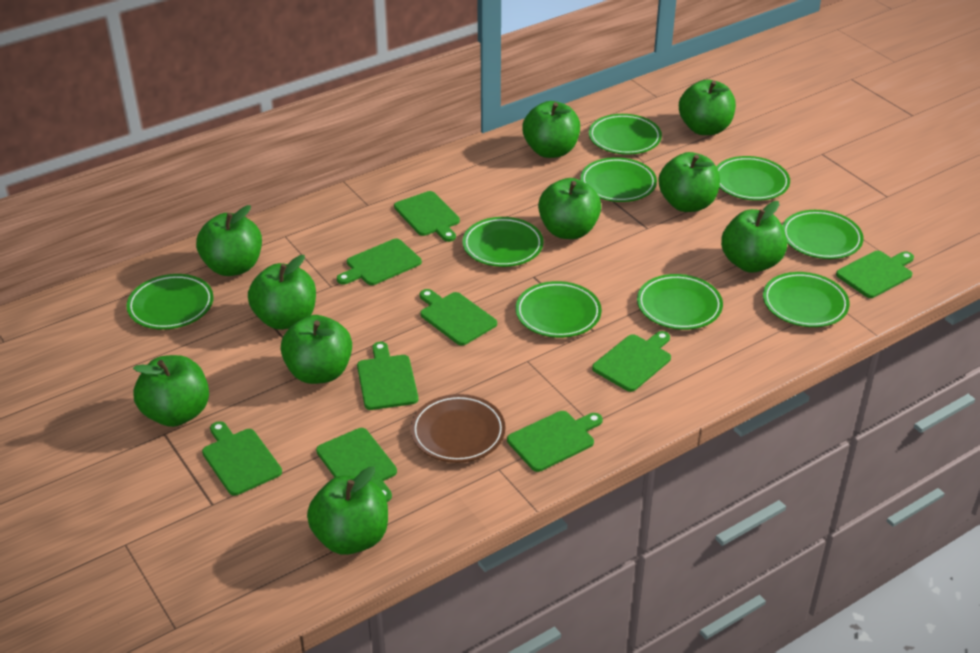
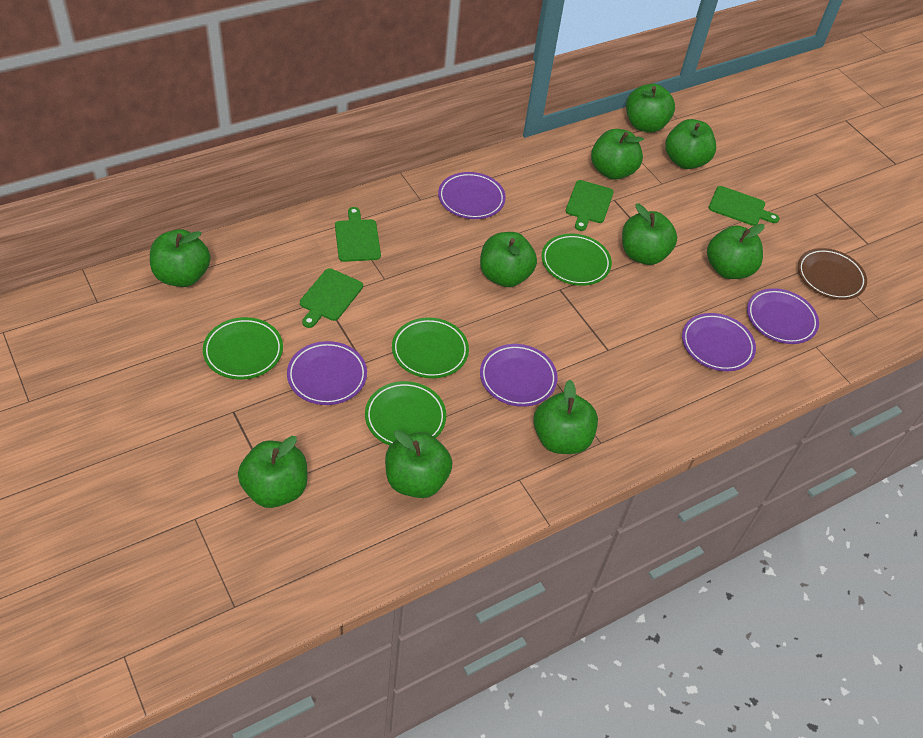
green cutting board: 9 -> 4
green plate: 9 -> 4
purple plate: 0 -> 5

